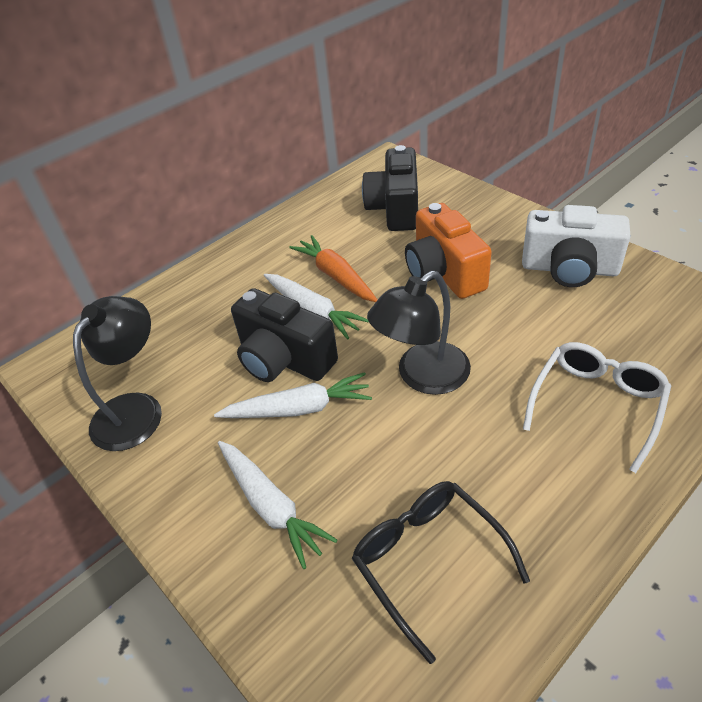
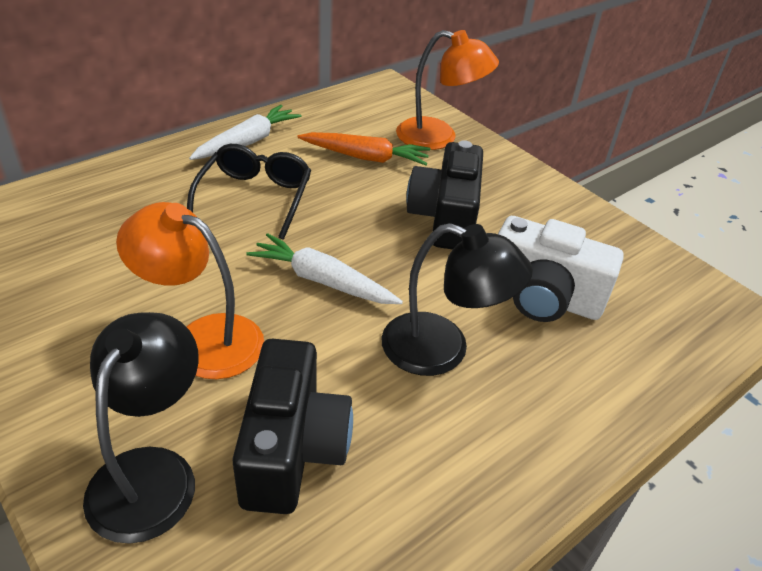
orange camera: 1 -> 0
orange lamp: 0 -> 2
white carrot: 3 -> 2
white glasses: 1 -> 0

